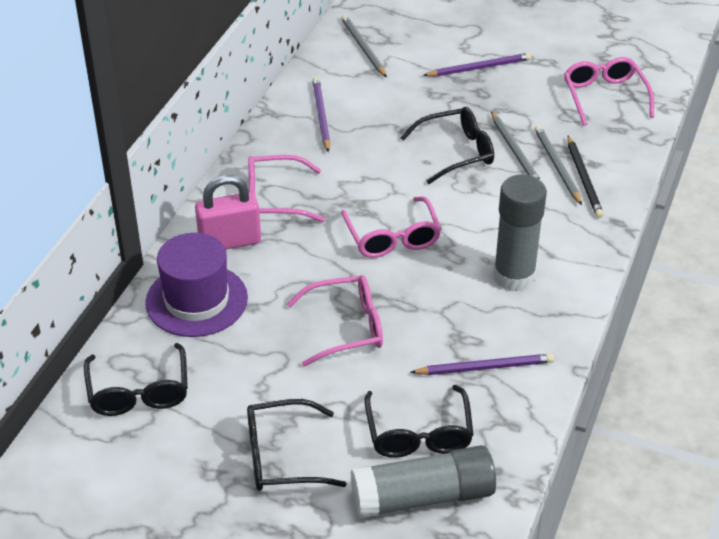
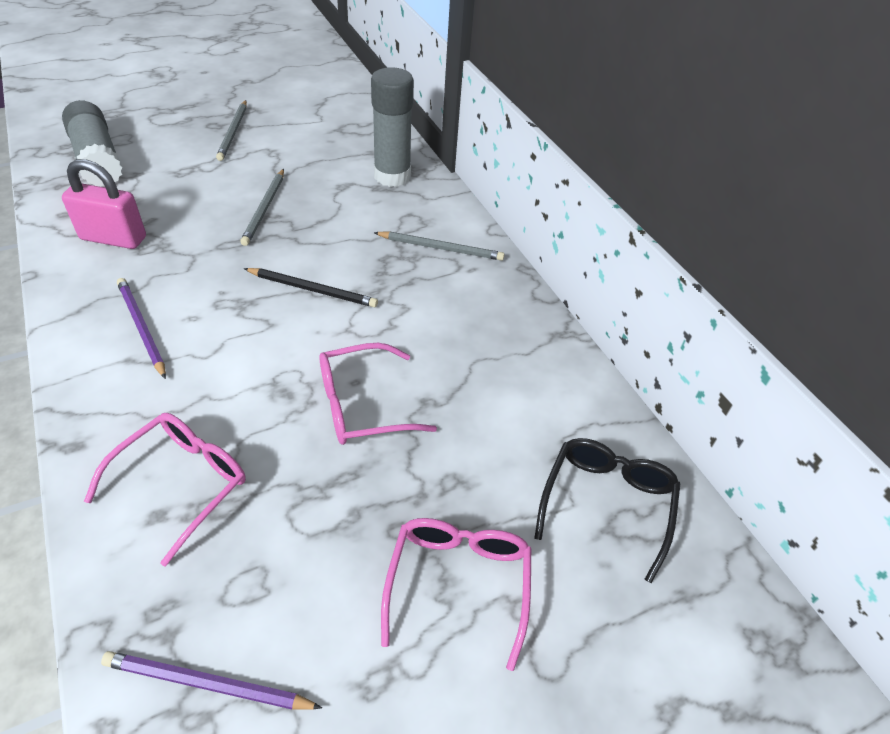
black glasses: 4 -> 1
pink glasses: 4 -> 3
purple hat: 1 -> 0
purple pencil: 3 -> 2

